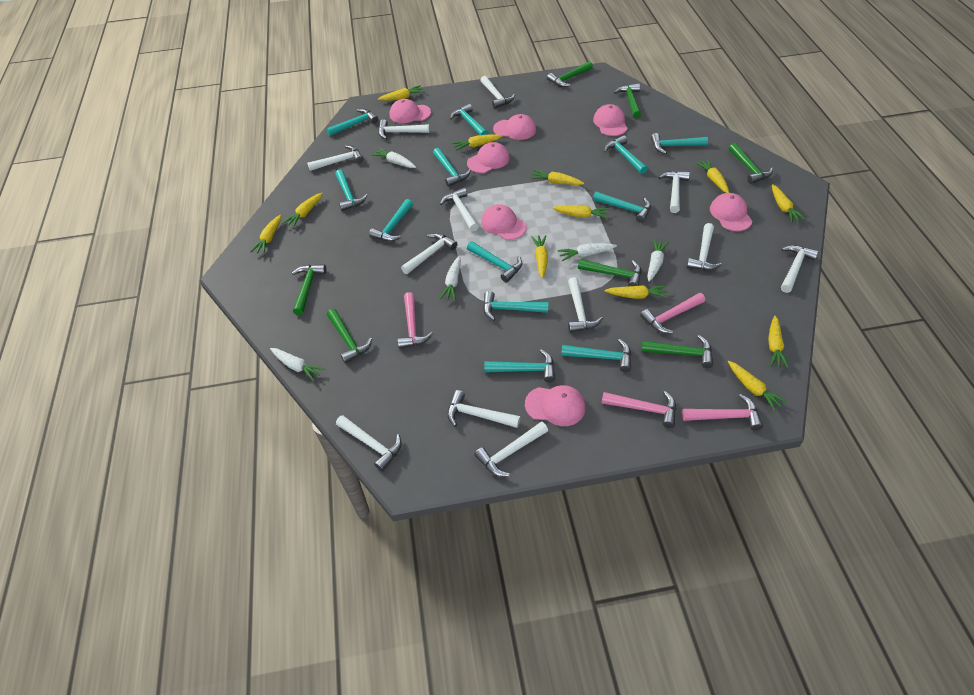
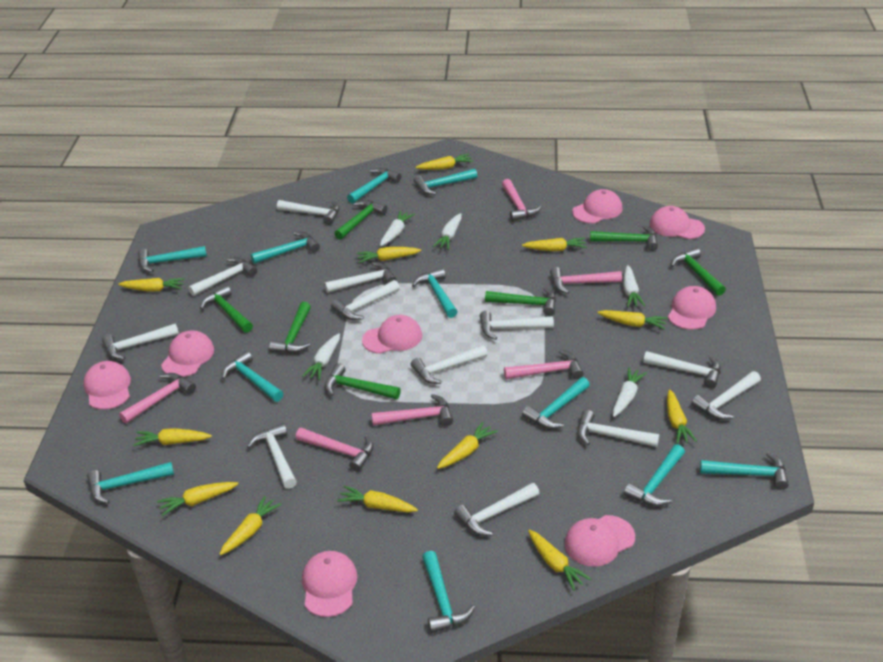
pink cap: 7 -> 8
pink hammer: 4 -> 6
turquoise hammer: 12 -> 11

